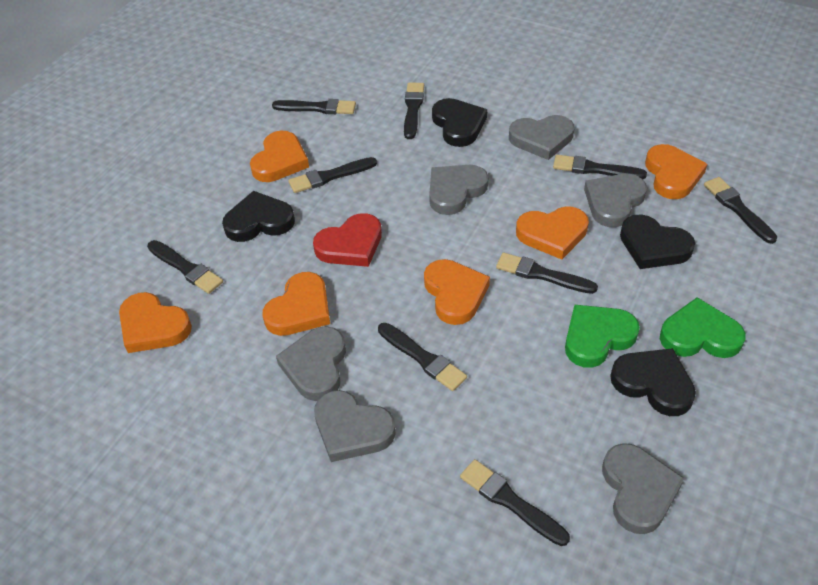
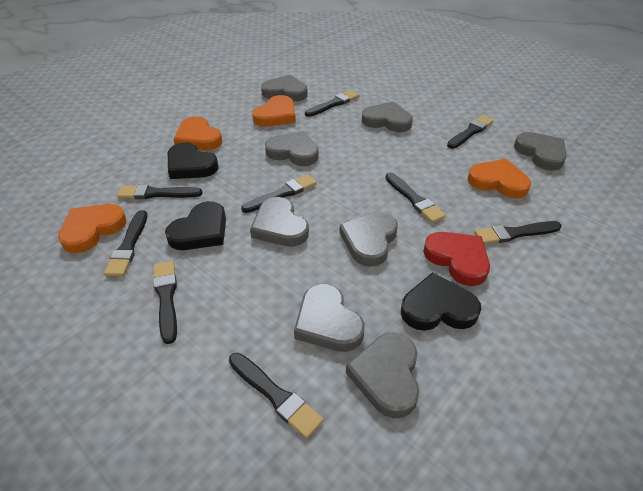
black heart: 4 -> 3
green heart: 2 -> 0
grey heart: 6 -> 8
orange heart: 6 -> 4

